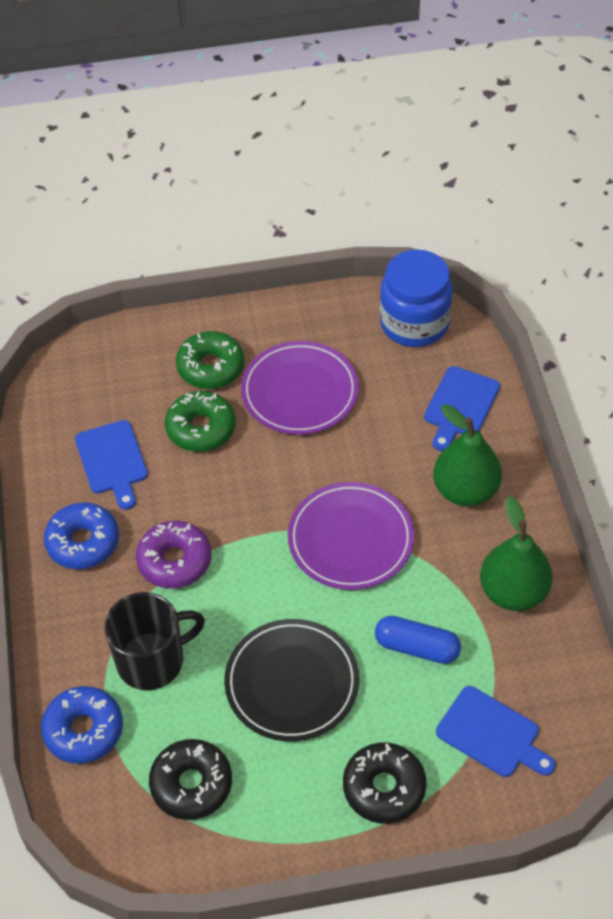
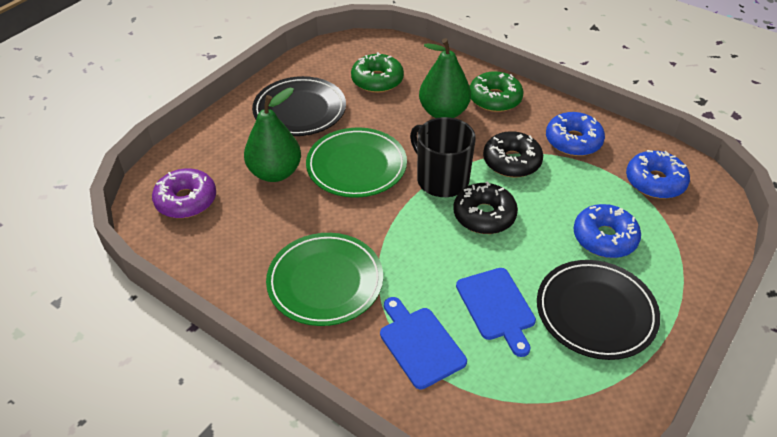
black plate: 1 -> 2
blue capsule: 1 -> 0
blue cutting board: 3 -> 2
blue donut: 2 -> 3
blue jar: 1 -> 0
green plate: 0 -> 2
purple plate: 2 -> 0

